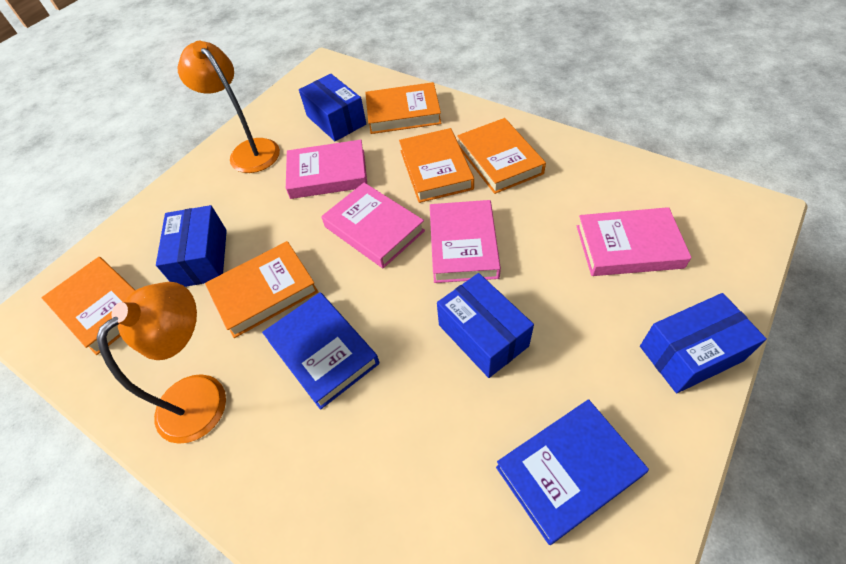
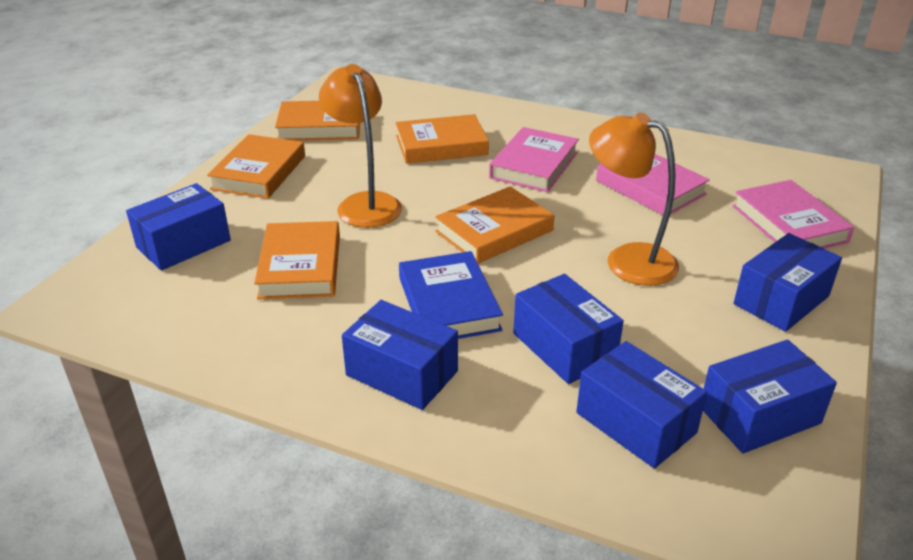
blue book: 2 -> 1
blue box: 4 -> 6
pink book: 4 -> 3

